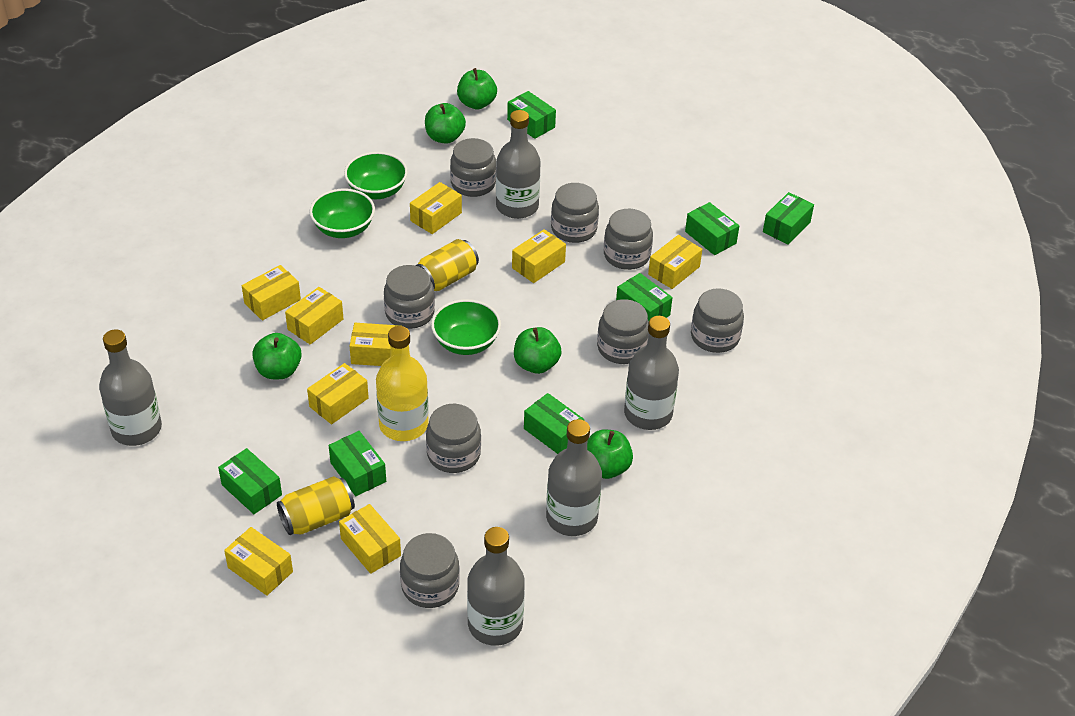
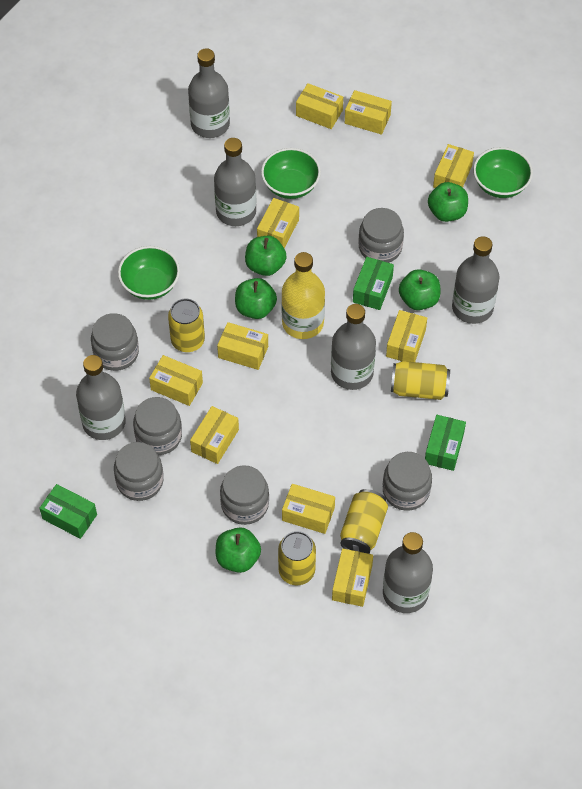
green box: 7 -> 3
grey bottle: 5 -> 6
grey jar: 8 -> 6
yellow box: 9 -> 10
yellow can: 2 -> 4

